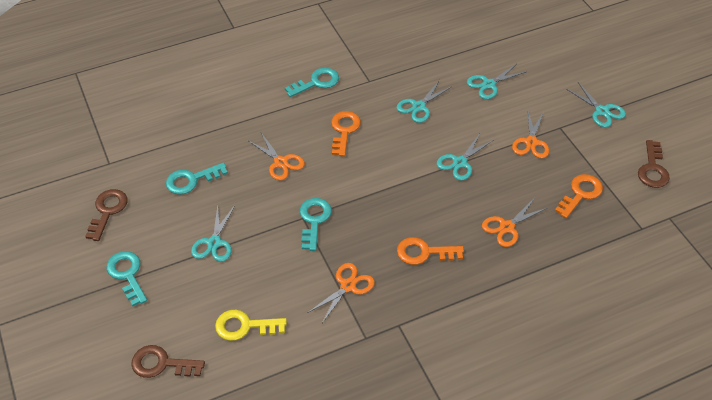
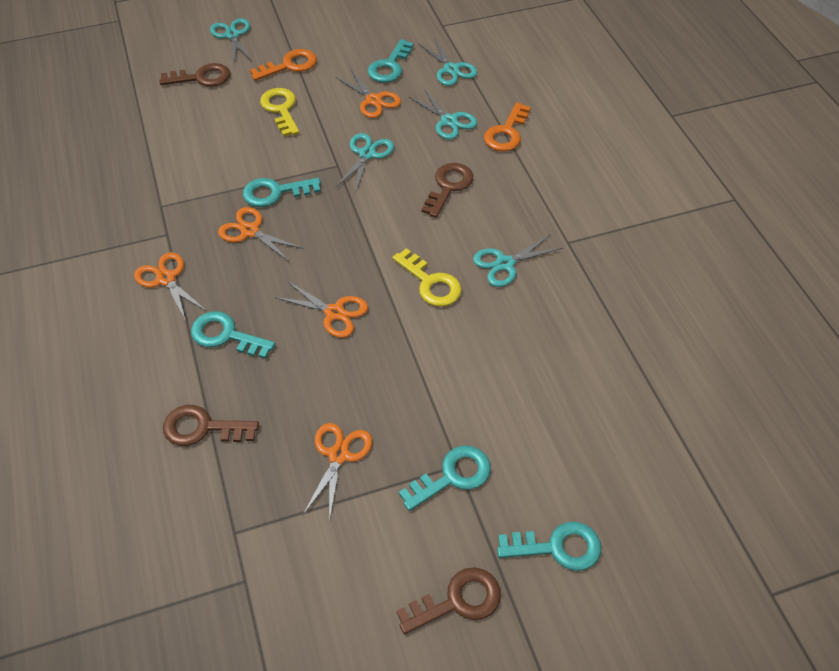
brown key: 3 -> 4
orange key: 3 -> 2
orange scissors: 4 -> 5
turquoise key: 4 -> 5
yellow key: 1 -> 2

